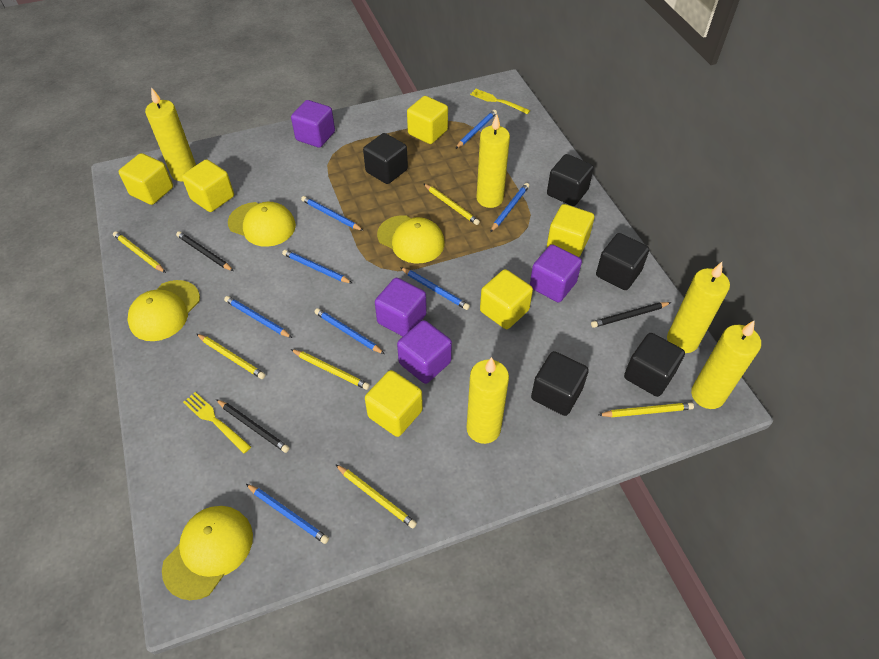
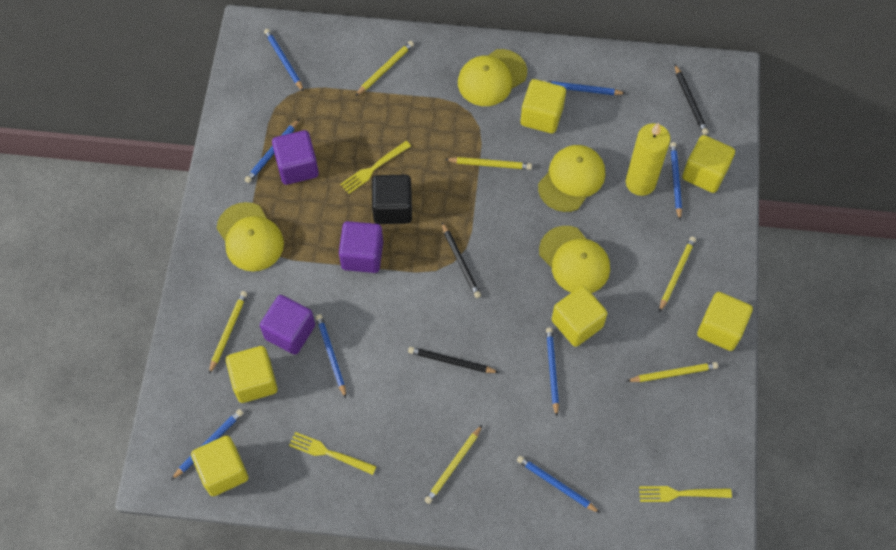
black cube: 5 -> 1
purple cube: 4 -> 3
yellow candle: 5 -> 1
yellow fork: 2 -> 3

